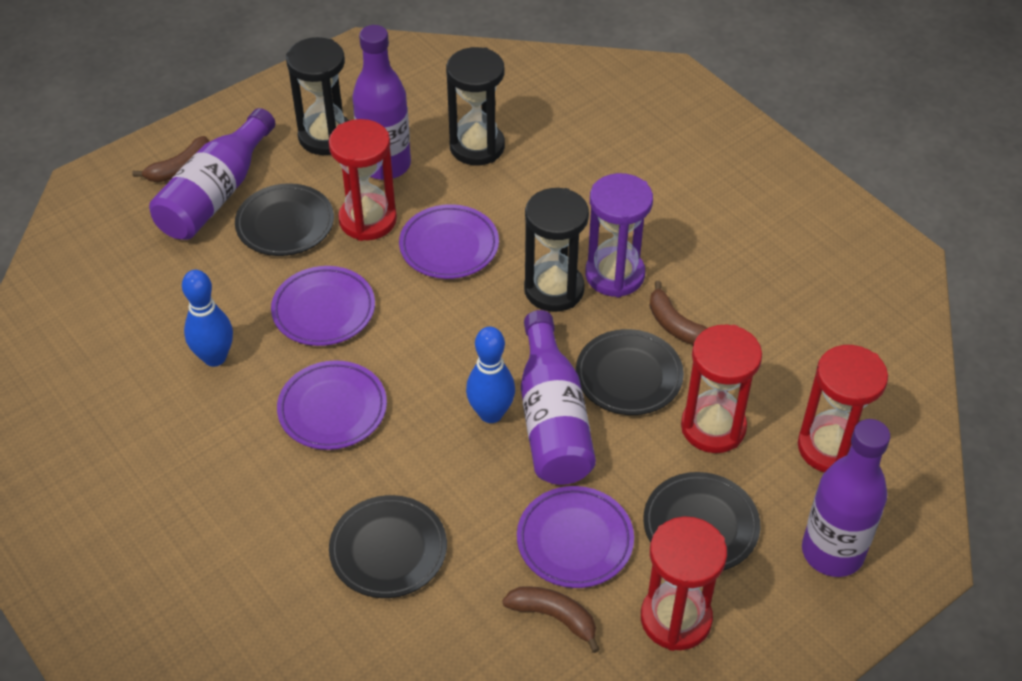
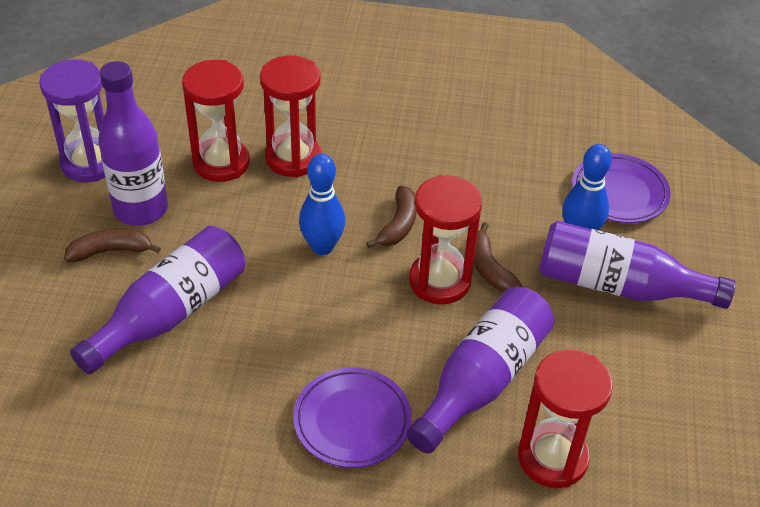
black hourglass: 3 -> 0
black plate: 4 -> 0
purple plate: 4 -> 2

